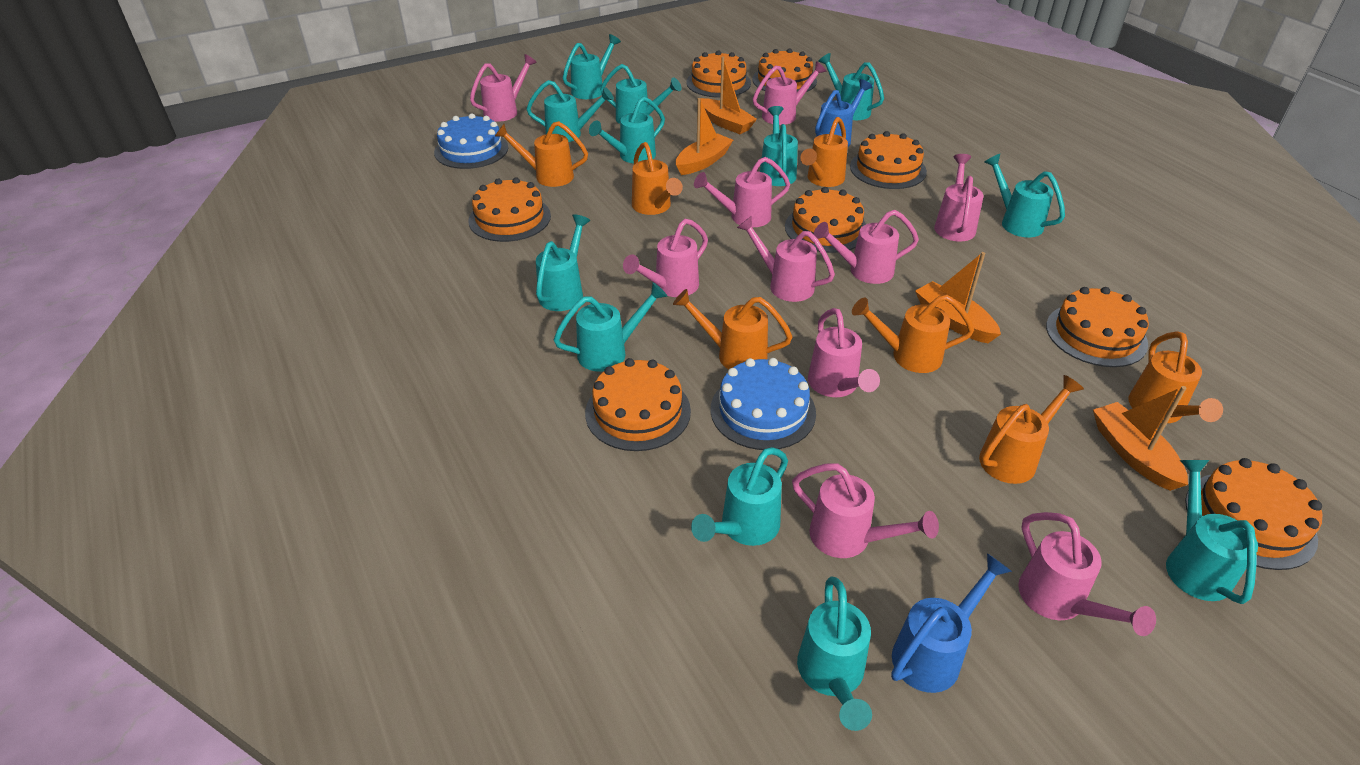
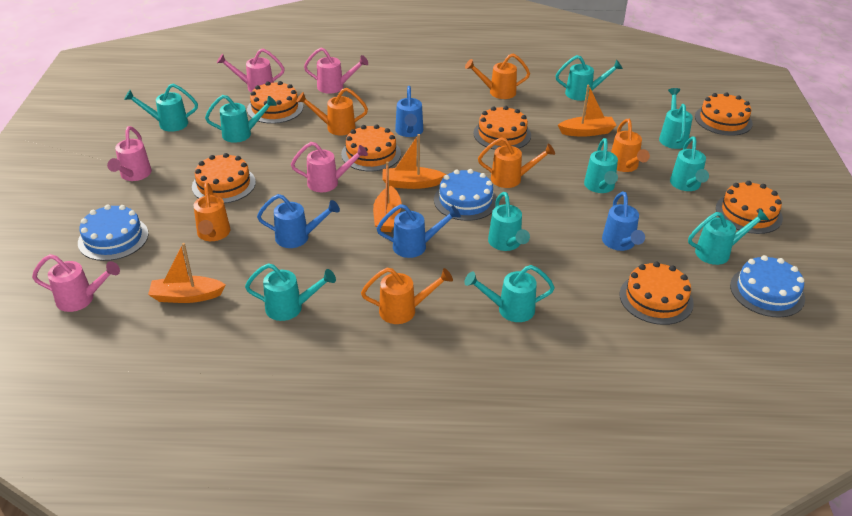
blue cake: 2 -> 3
blue watering can: 2 -> 4
orange cake: 8 -> 7
orange watering can: 7 -> 6
pink watering can: 10 -> 5
turquoise watering can: 12 -> 10

